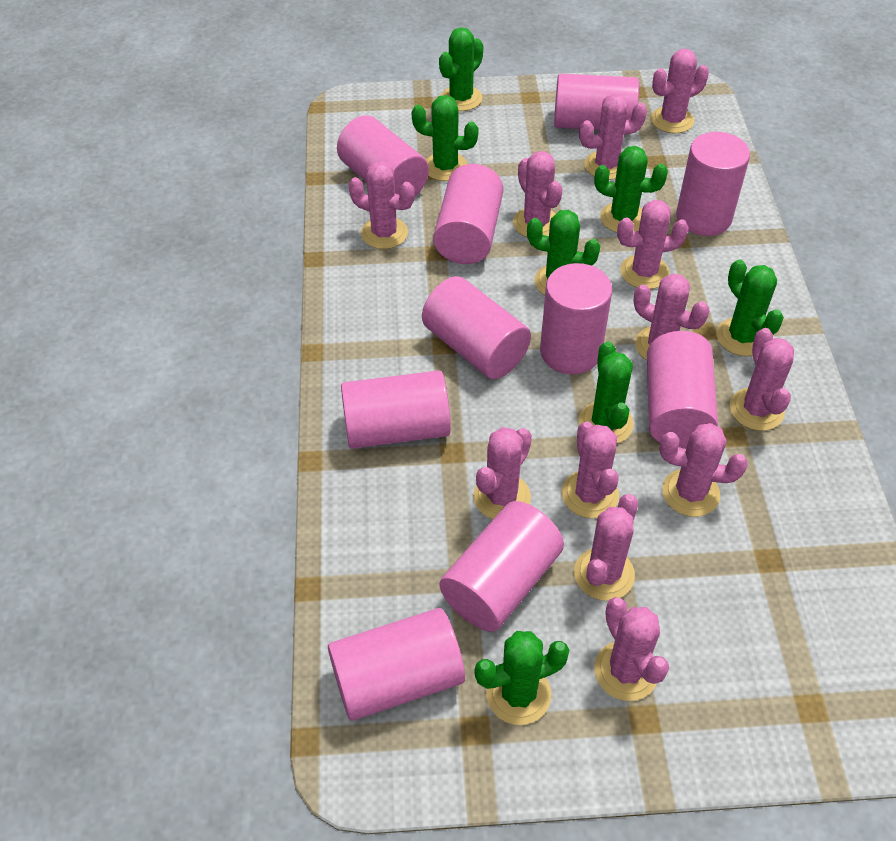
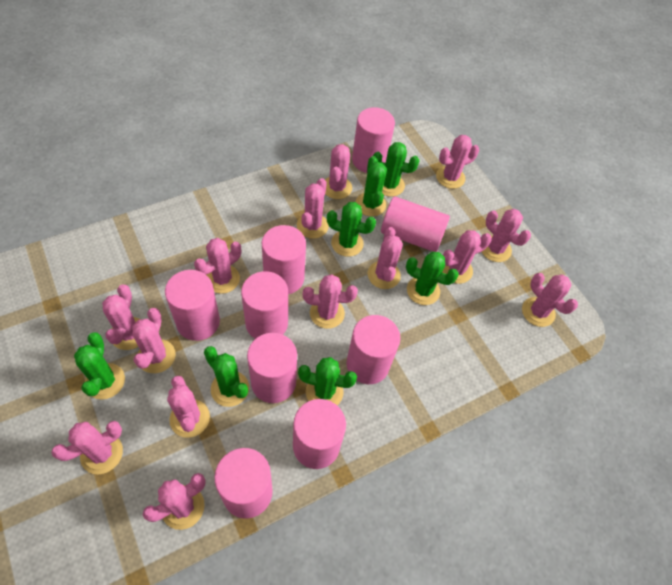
pink cactus: 12 -> 14
pink cylinder: 10 -> 9

